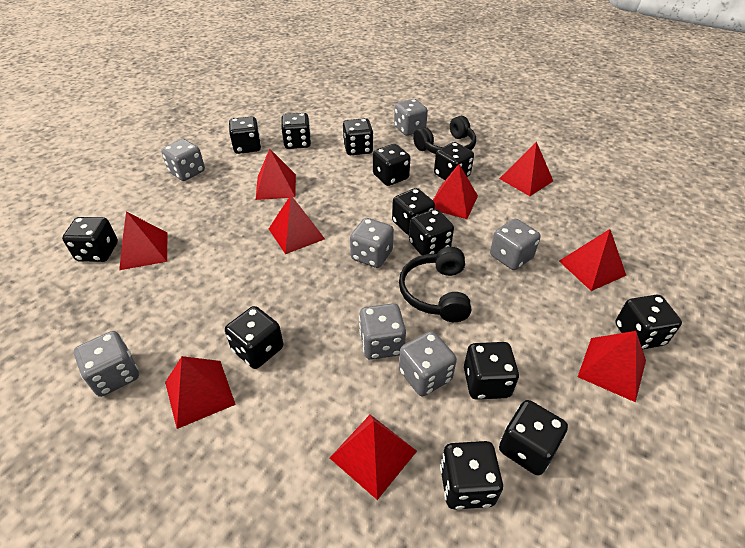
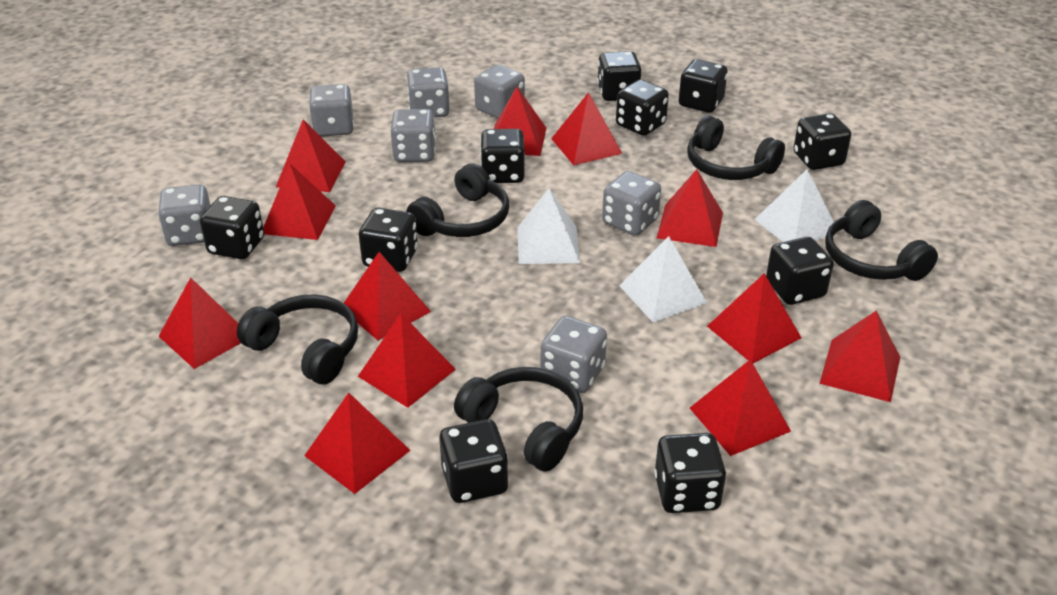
black dice: 13 -> 10
black headphones: 2 -> 5
red pyramid: 9 -> 12
white pyramid: 0 -> 3

